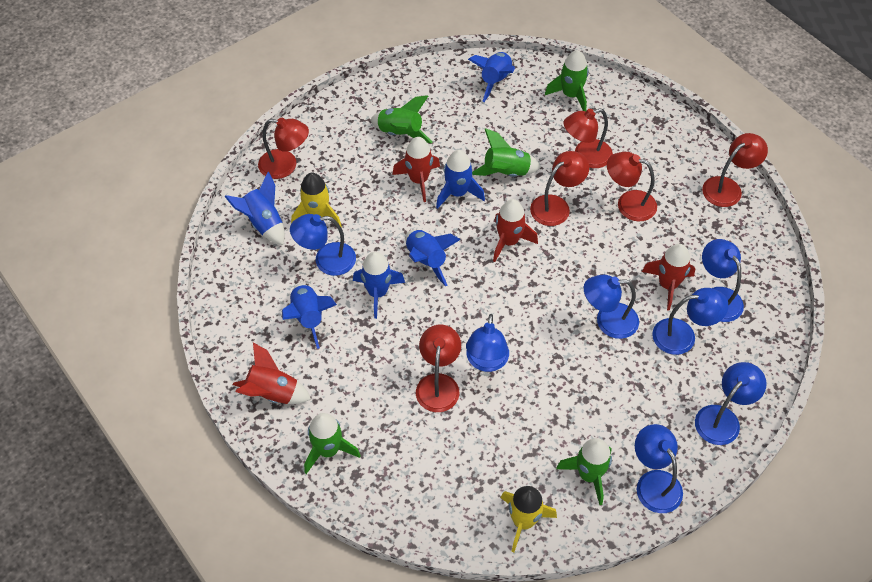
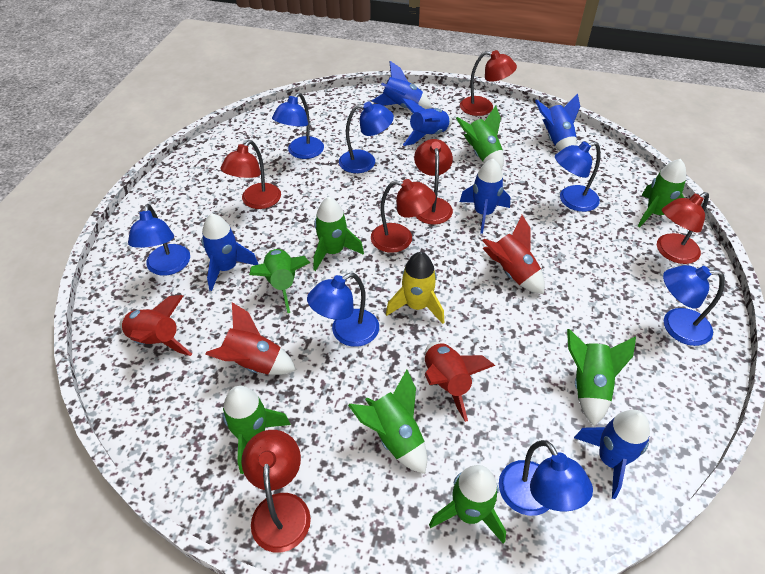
green rocket: 5 -> 8
yellow rocket: 2 -> 1

